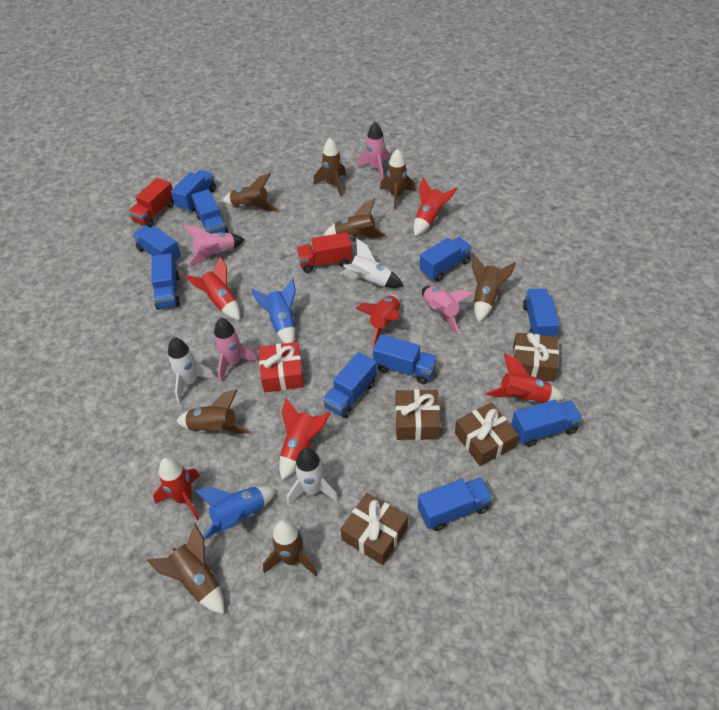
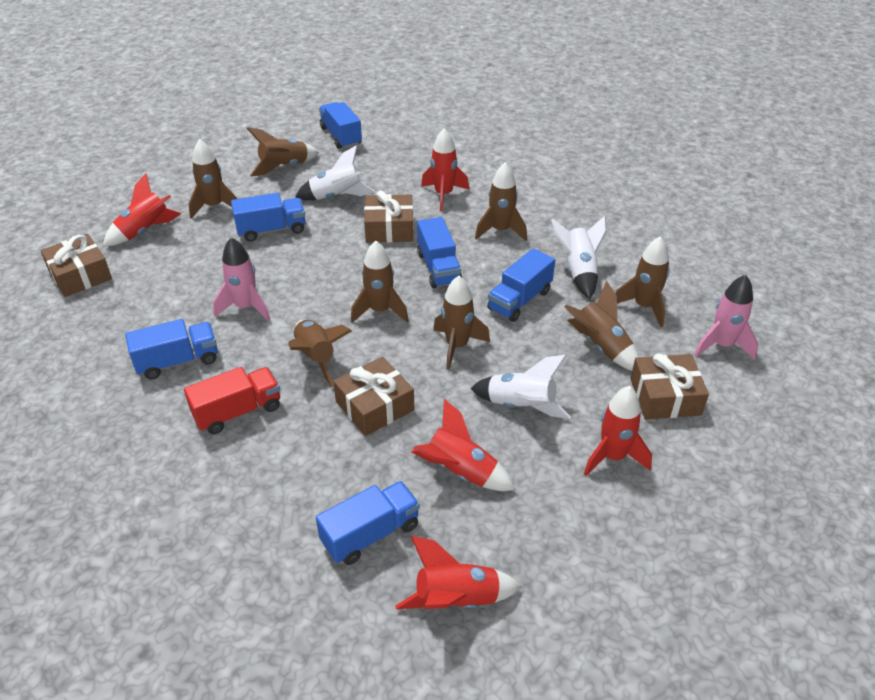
blue rocket: 2 -> 0
blue truck: 10 -> 6
pink rocket: 4 -> 2
red gift: 1 -> 0
red rocket: 6 -> 5
red truck: 2 -> 1

